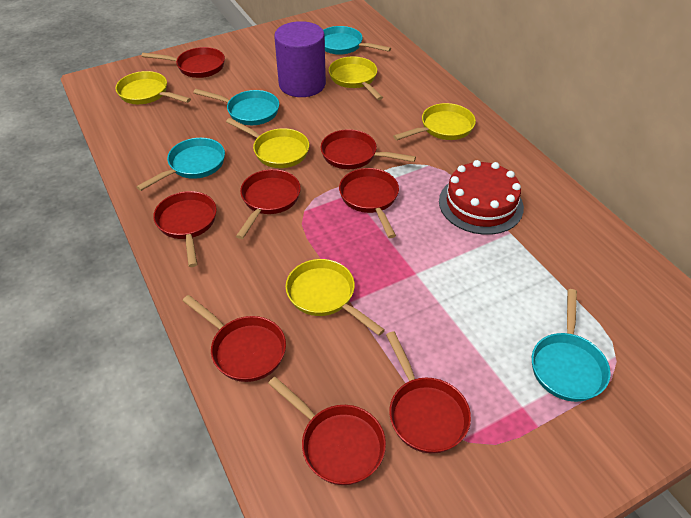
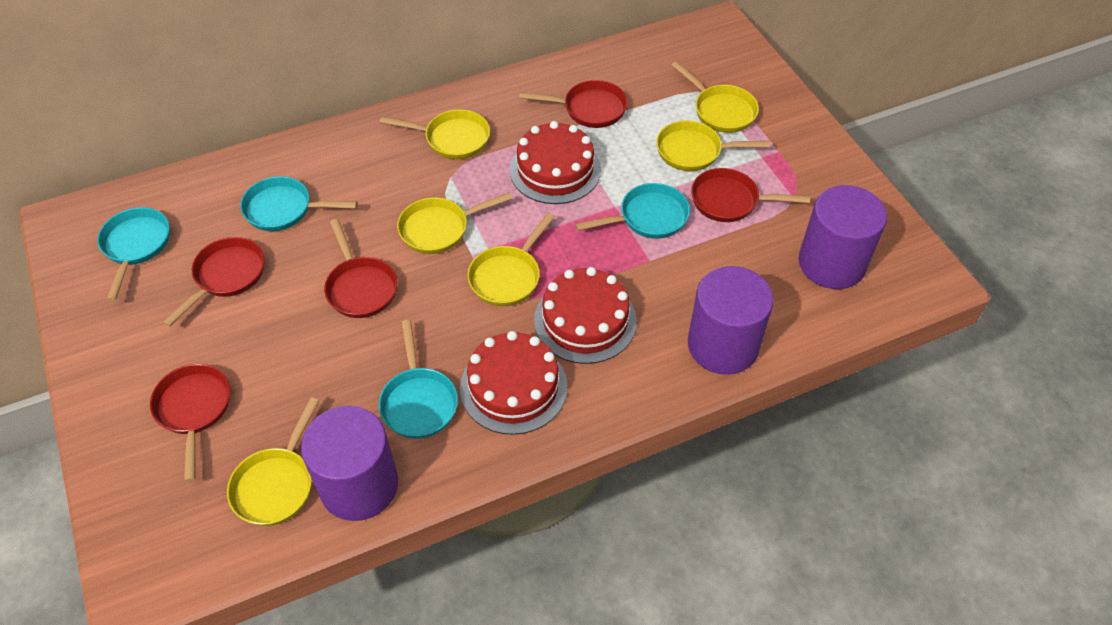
purple cylinder: 1 -> 3
red cake: 1 -> 3
red pan: 8 -> 5
yellow pan: 5 -> 6

